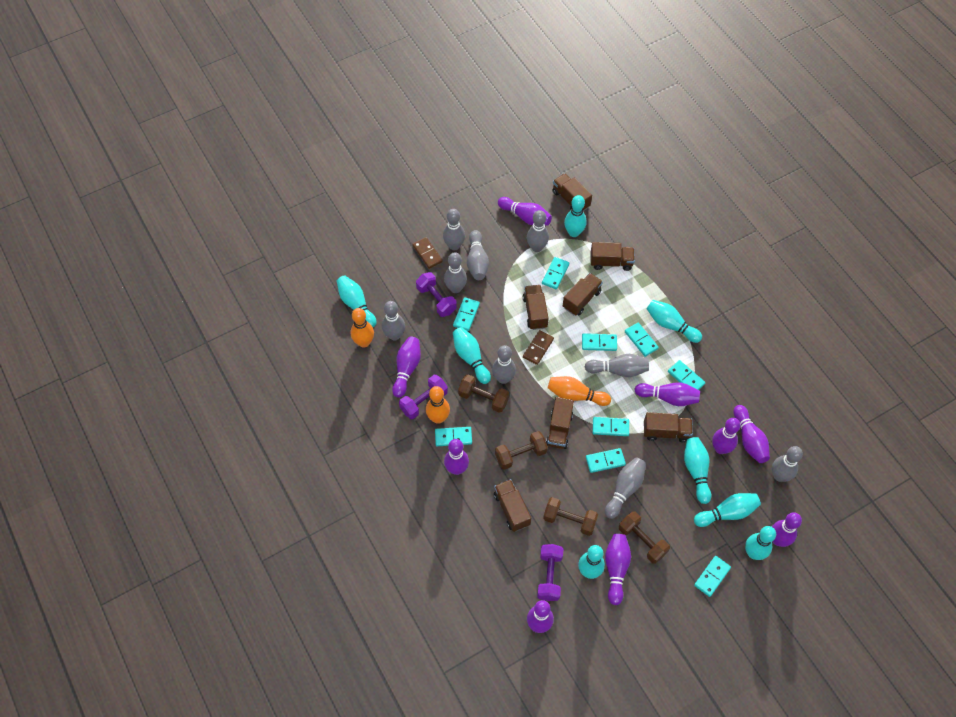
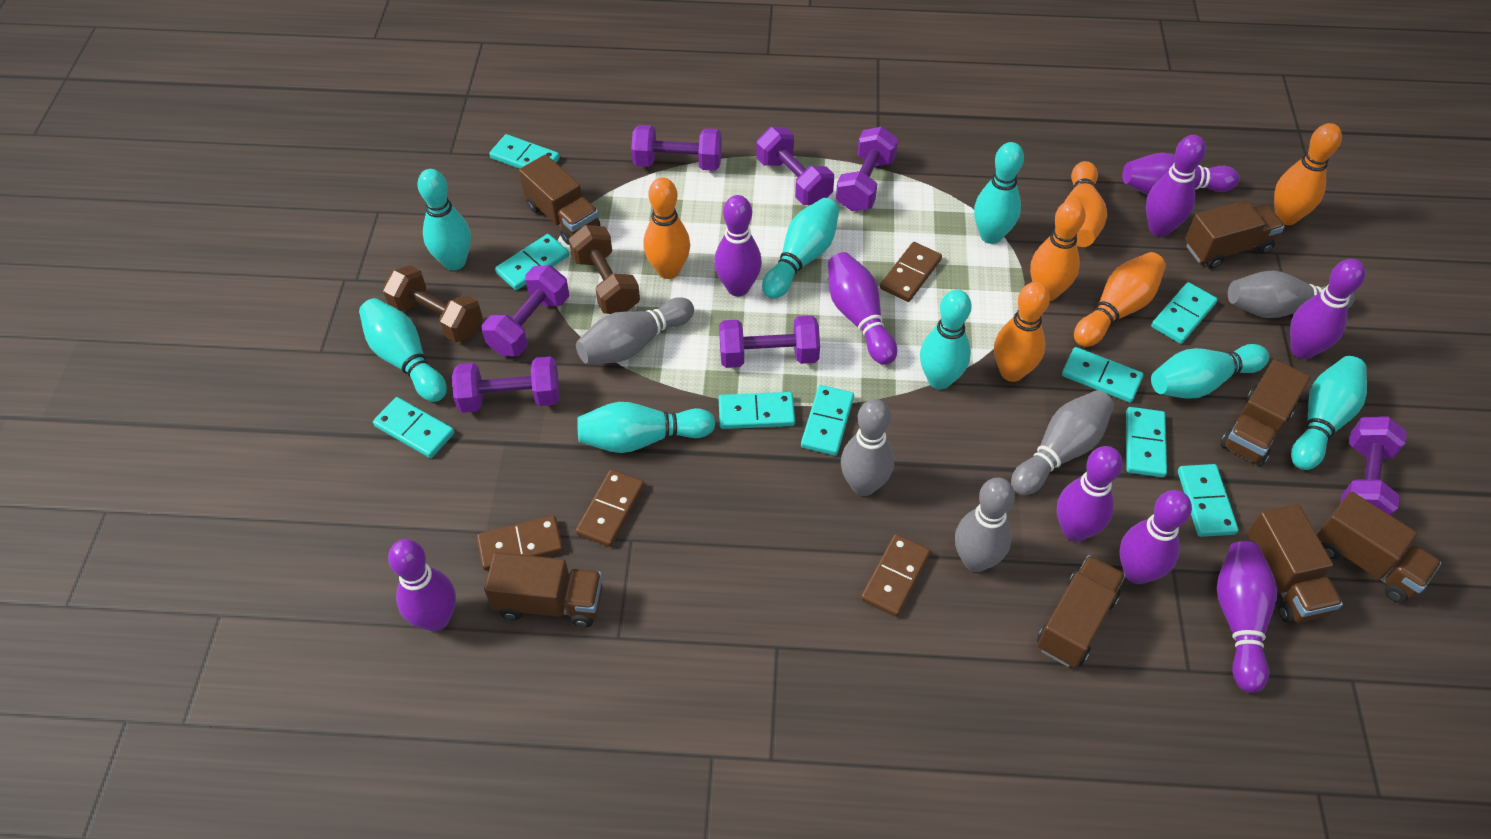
brown domino: 2 -> 4
brown dumbbell: 4 -> 2
grey bowling pin: 9 -> 5
orange bowling pin: 3 -> 6
purple dumbbell: 3 -> 7

